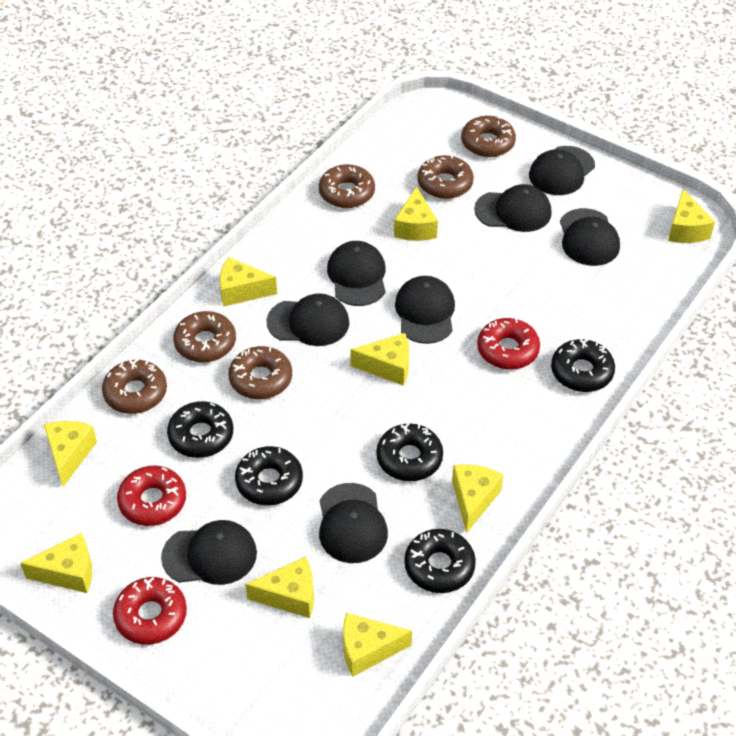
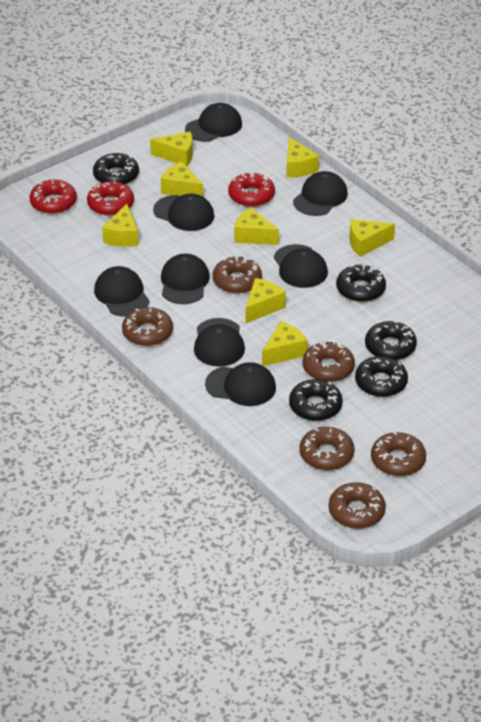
yellow cheese: 9 -> 8

